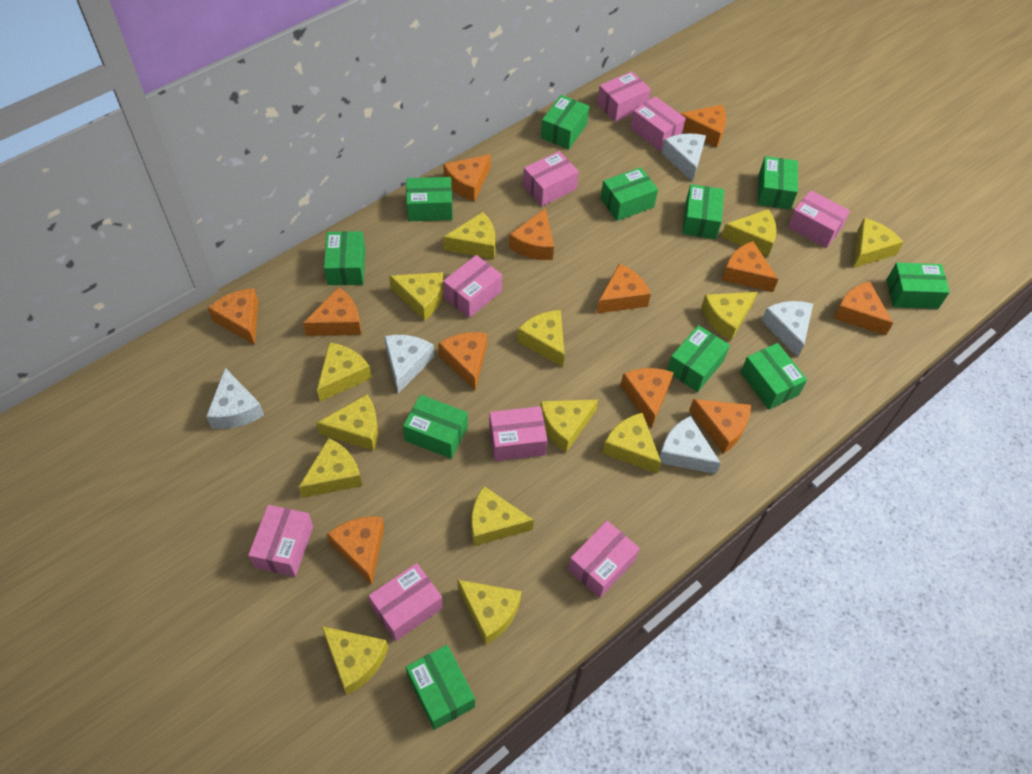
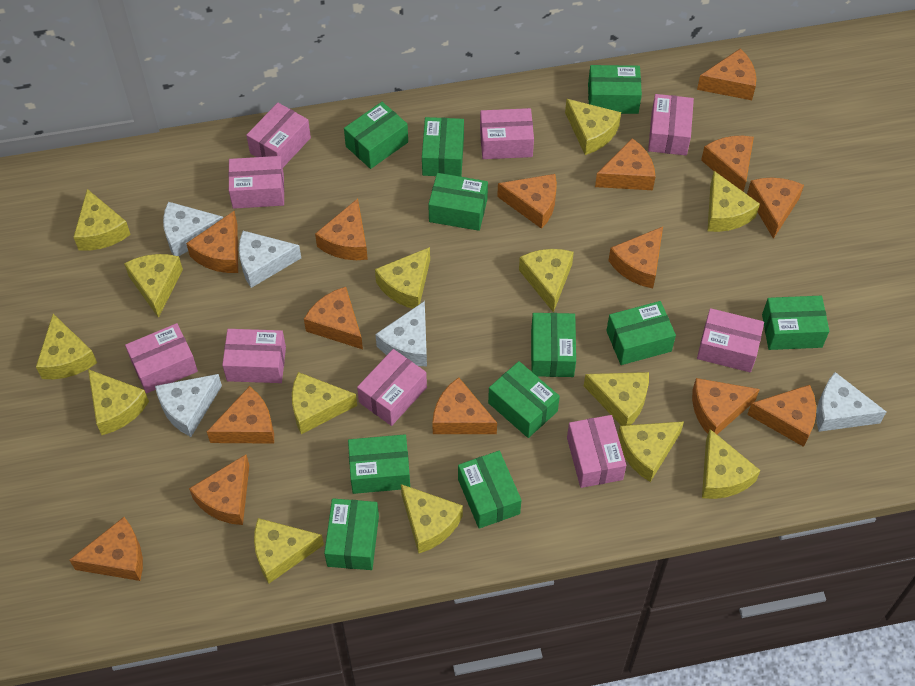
orange cheese: 12 -> 15

